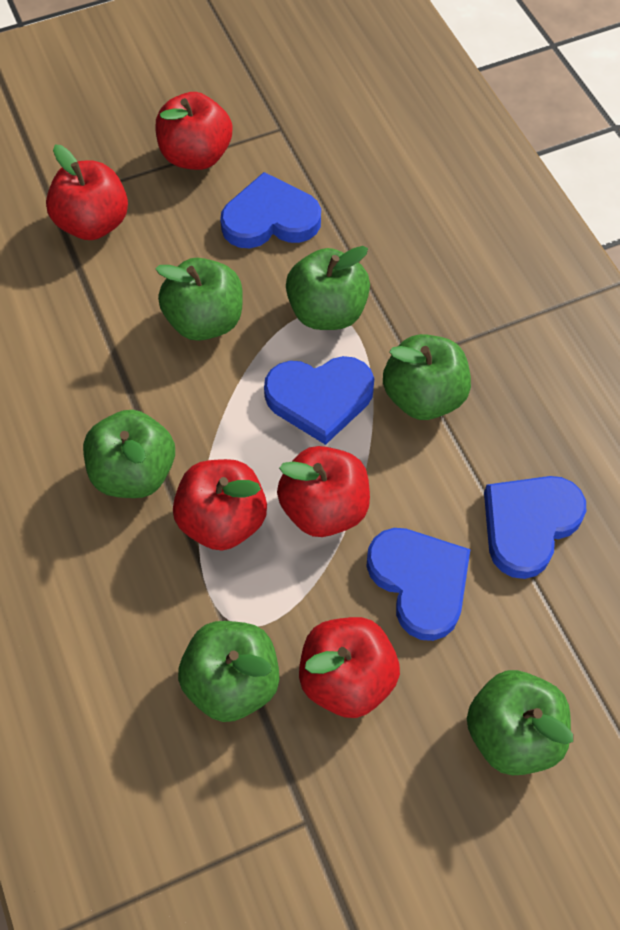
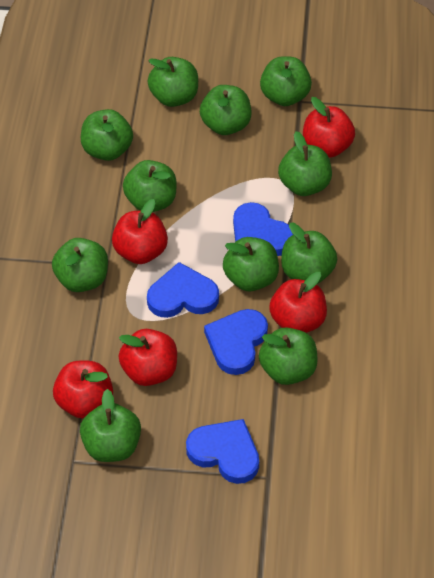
green apple: 6 -> 11

